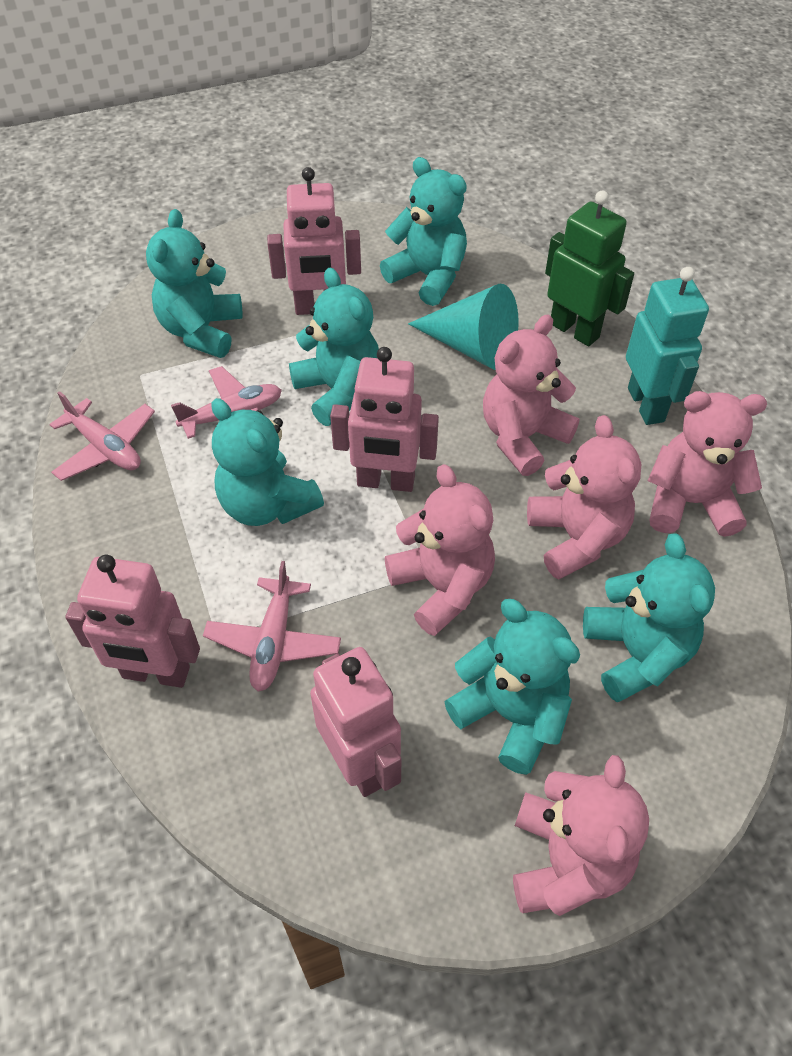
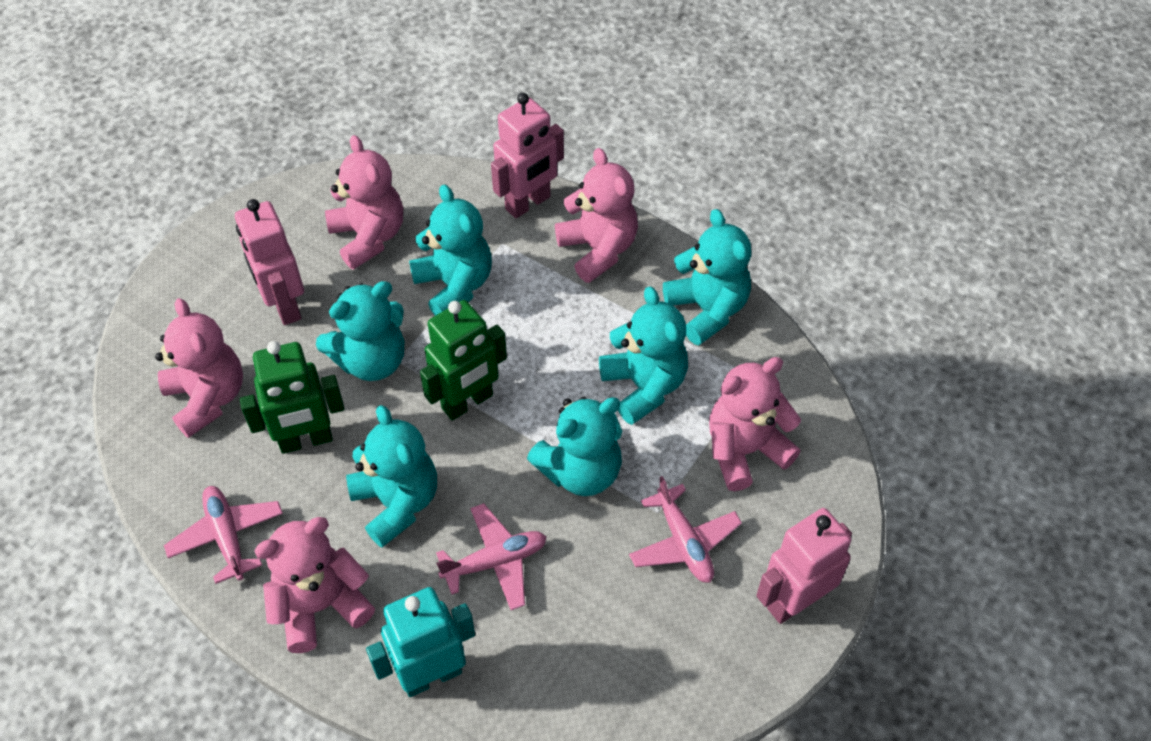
green robot: 1 -> 2
pink robot: 4 -> 3
turquoise cone: 1 -> 0

